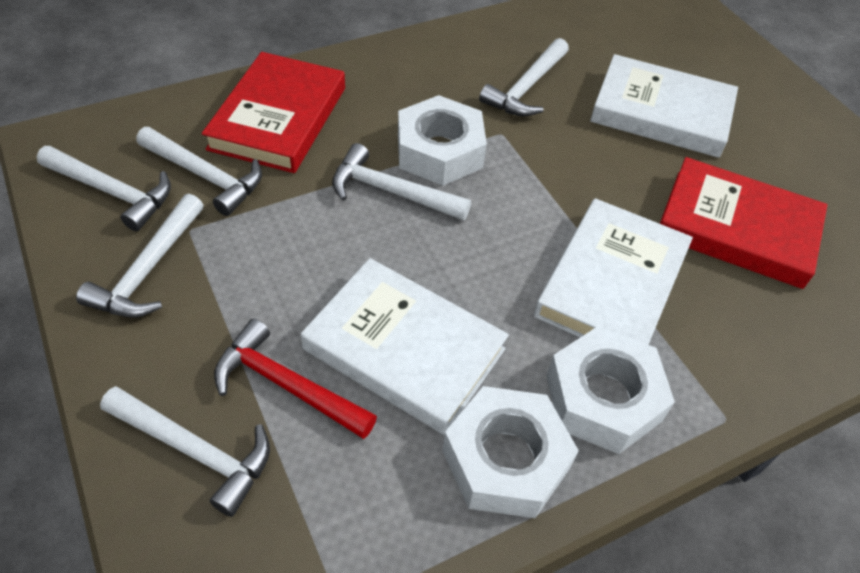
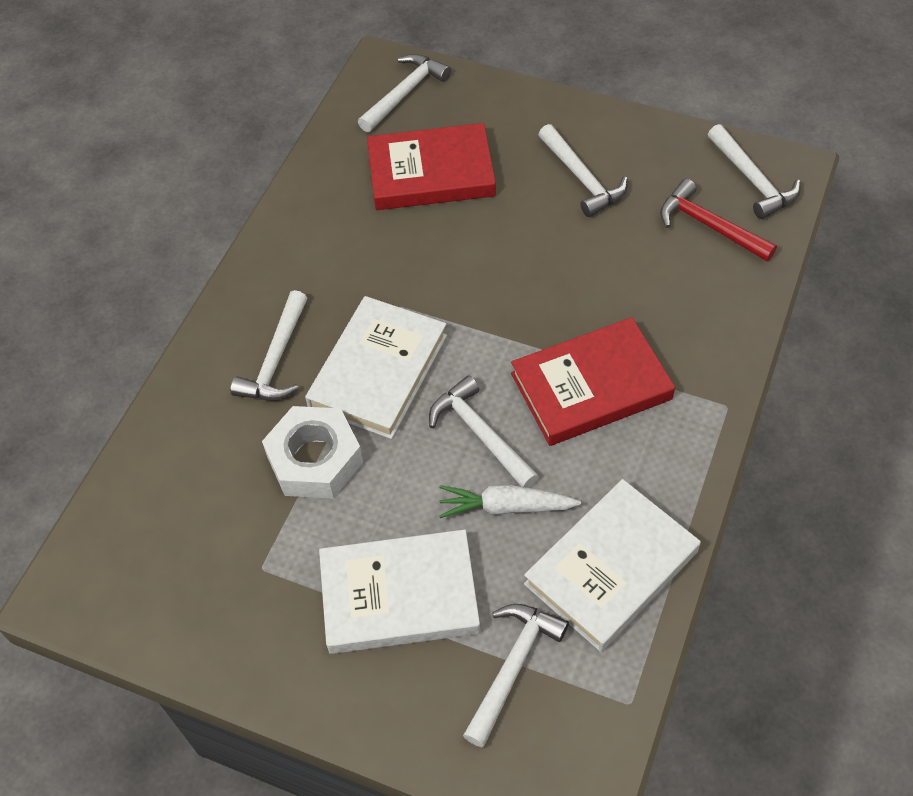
white carrot: 0 -> 1
white nut: 3 -> 1

